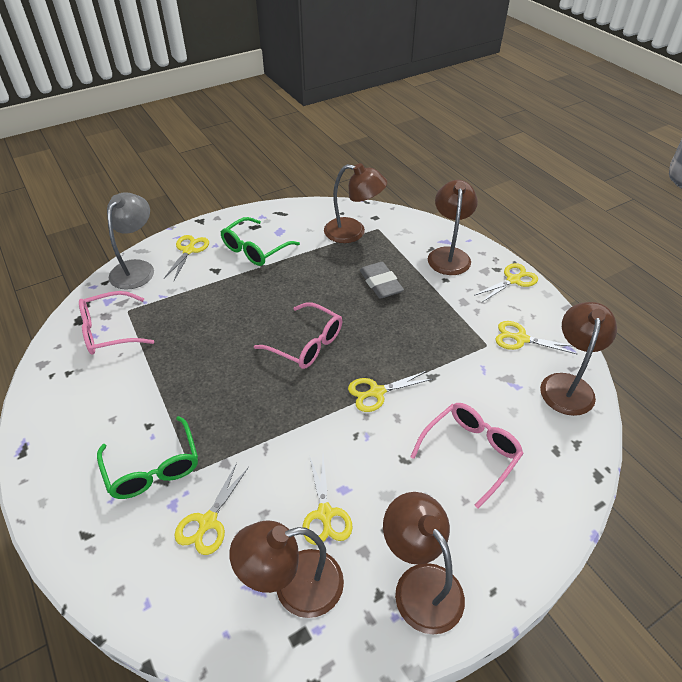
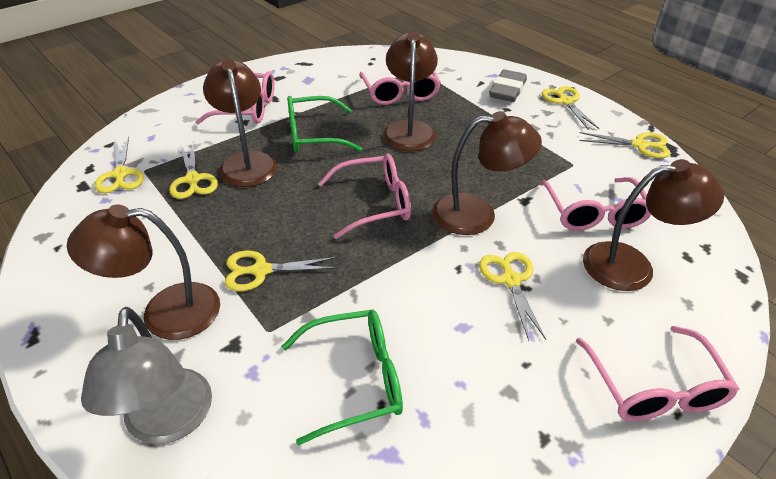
pink glasses: 3 -> 5

